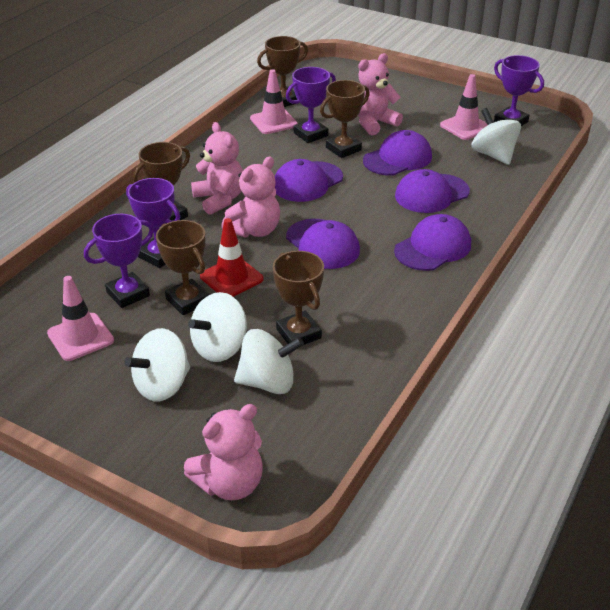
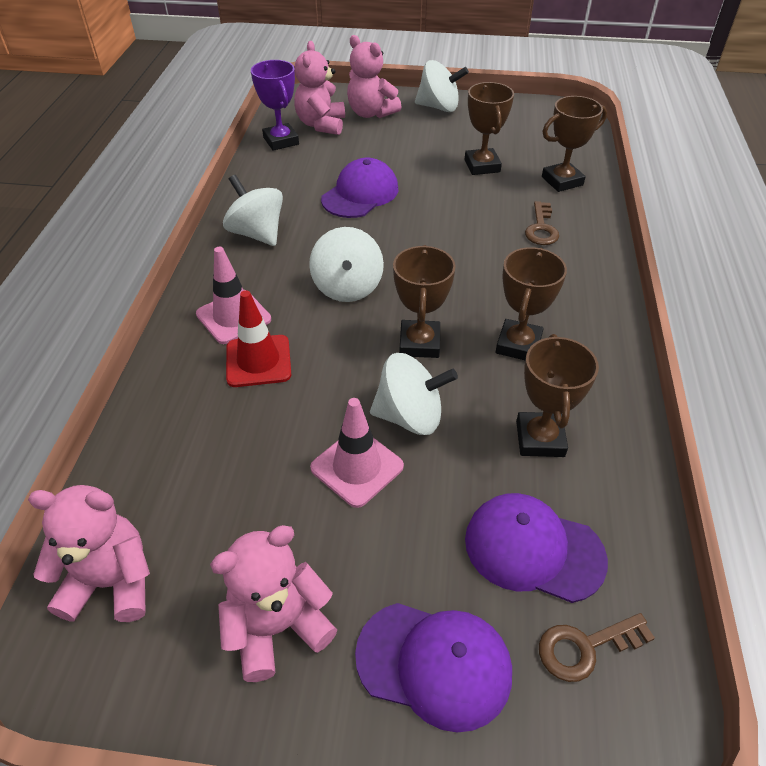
brown key: 0 -> 2
pink traffic cone: 3 -> 2
purple cap: 5 -> 3
purple trophy: 4 -> 1

